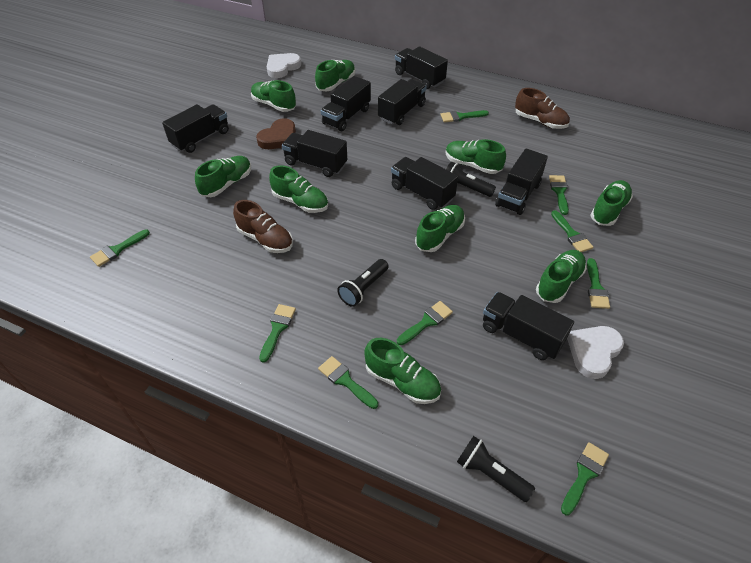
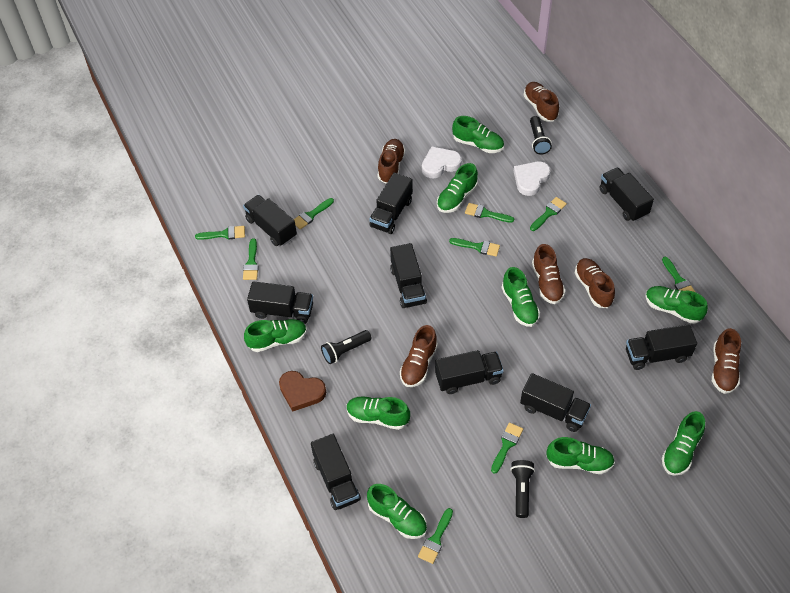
black truck: 8 -> 9
brown shoe: 2 -> 6

